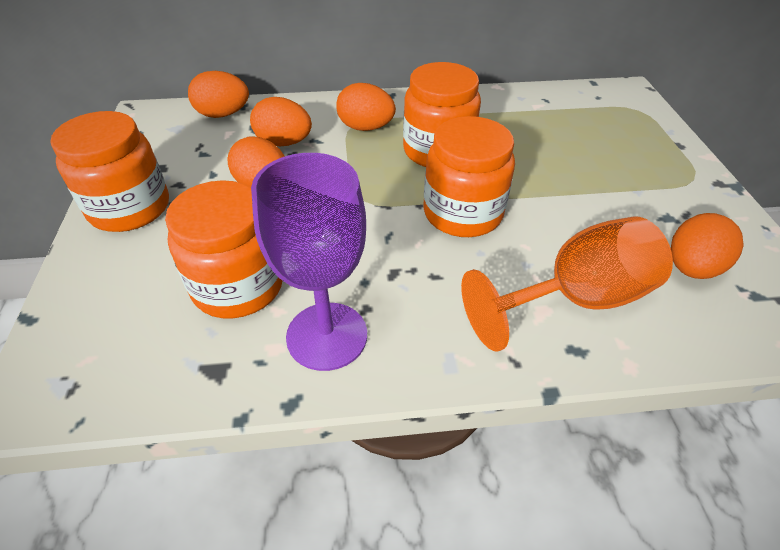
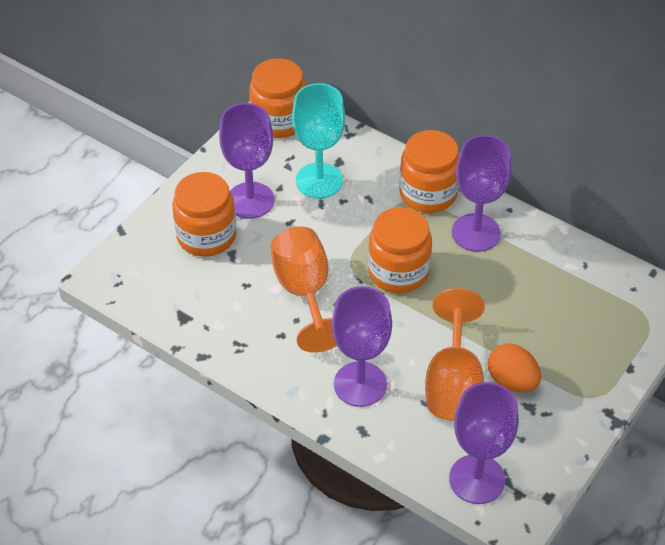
orange egg: 5 -> 1
orange goblet: 1 -> 2
purple goblet: 1 -> 4
turquoise goblet: 0 -> 1

